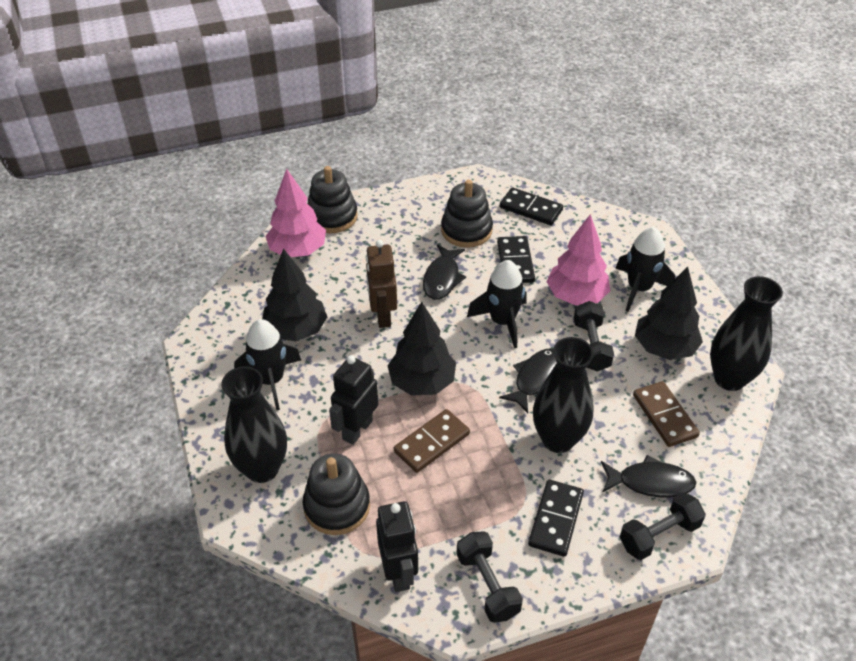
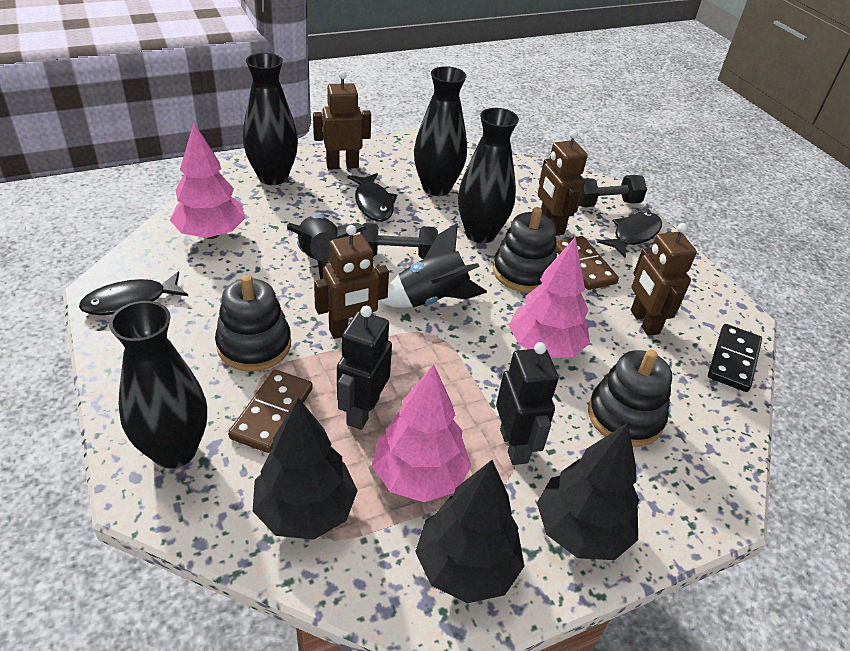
black domino: 3 -> 1
black dumbbell: 3 -> 2
black rocket: 3 -> 2
black vase: 3 -> 4
brown robot: 1 -> 4
pink tree: 2 -> 3

